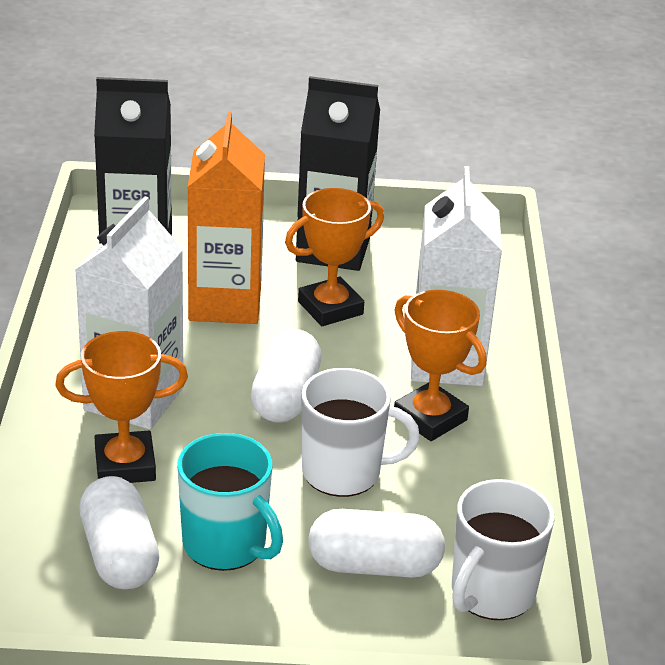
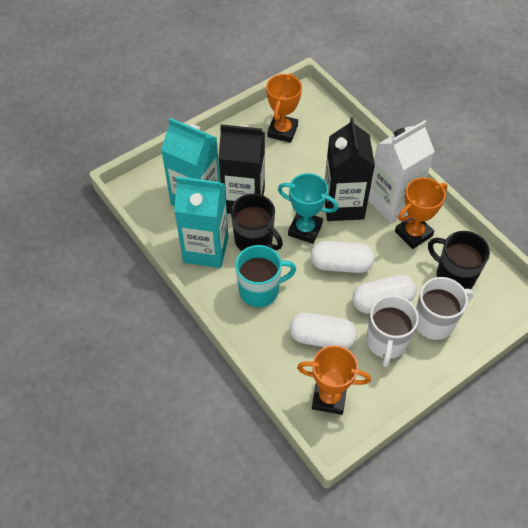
black mug: 0 -> 2
orange carton: 1 -> 0
turquoise carton: 0 -> 2
turquoise trophy: 0 -> 1
white carton: 2 -> 1

